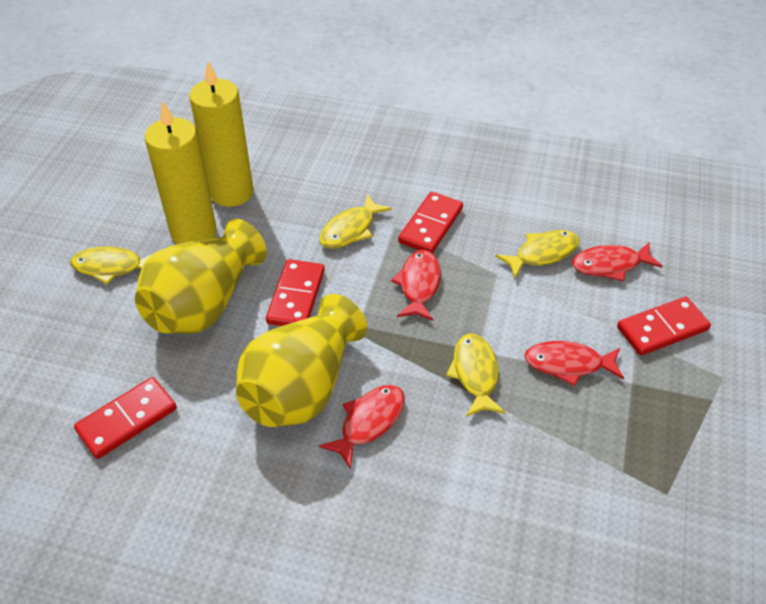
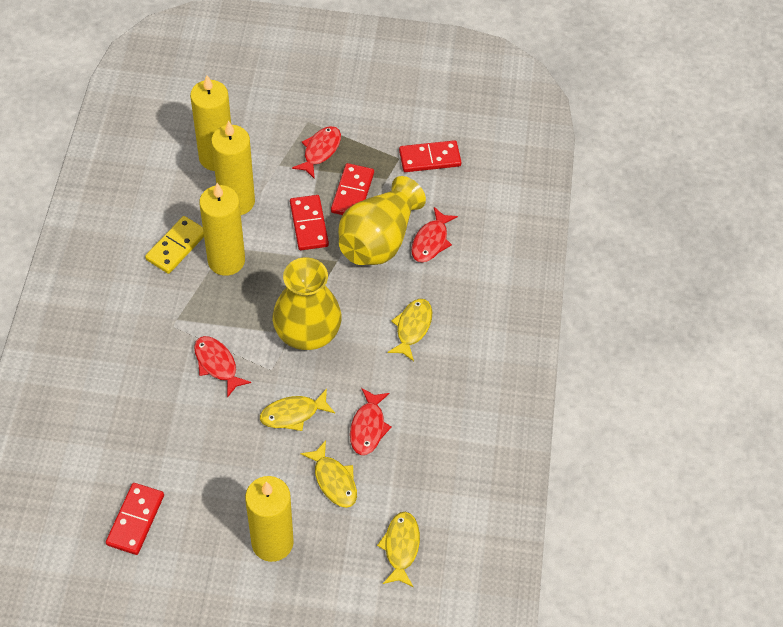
yellow candle: 2 -> 4
yellow domino: 0 -> 1

